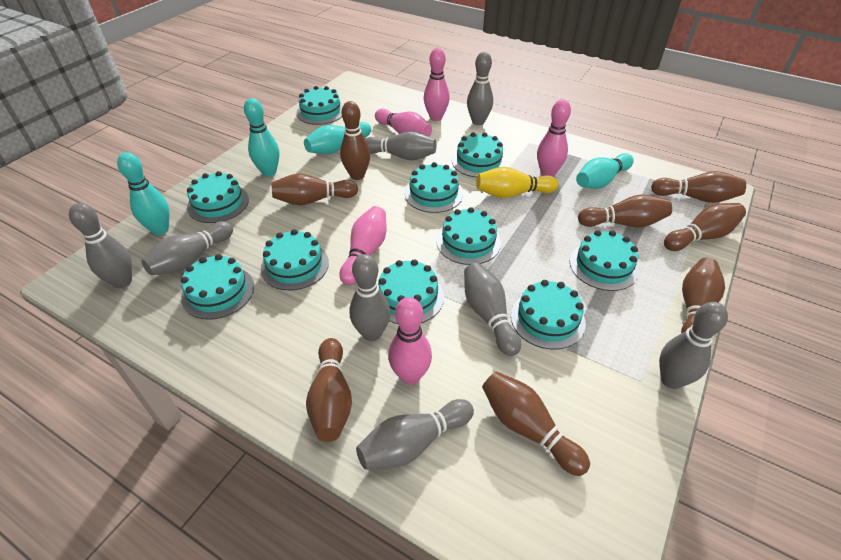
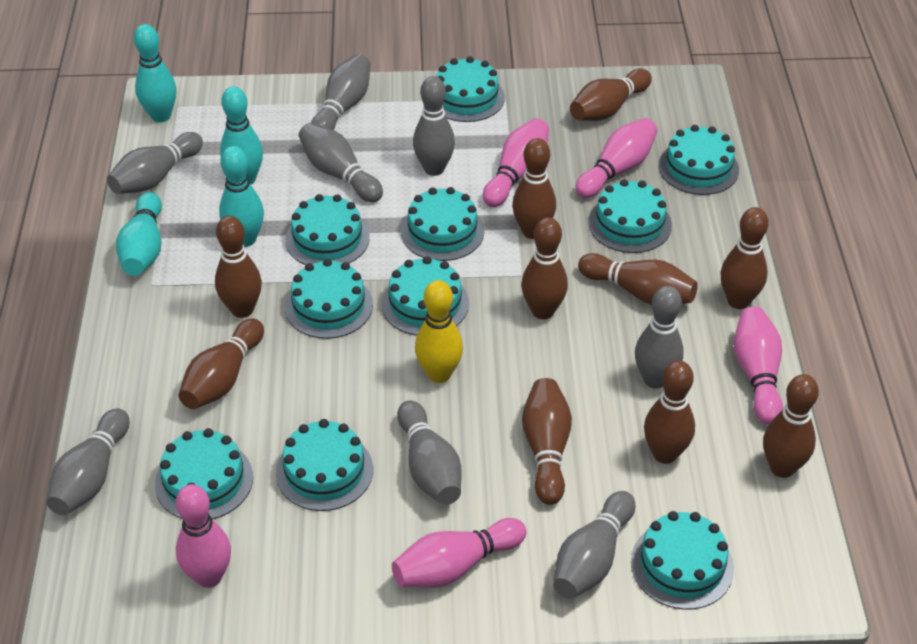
brown bowling pin: 8 -> 10

